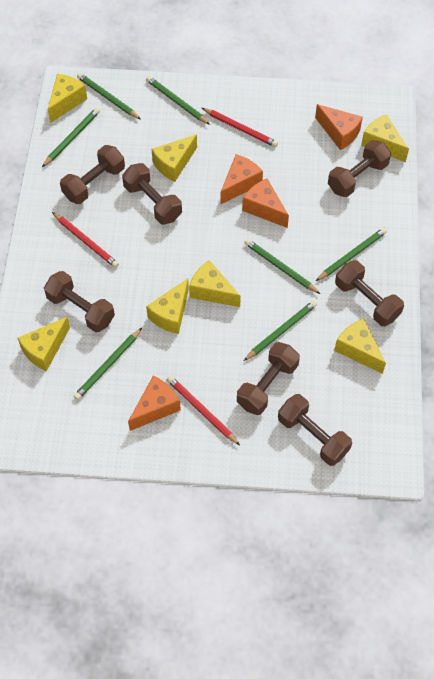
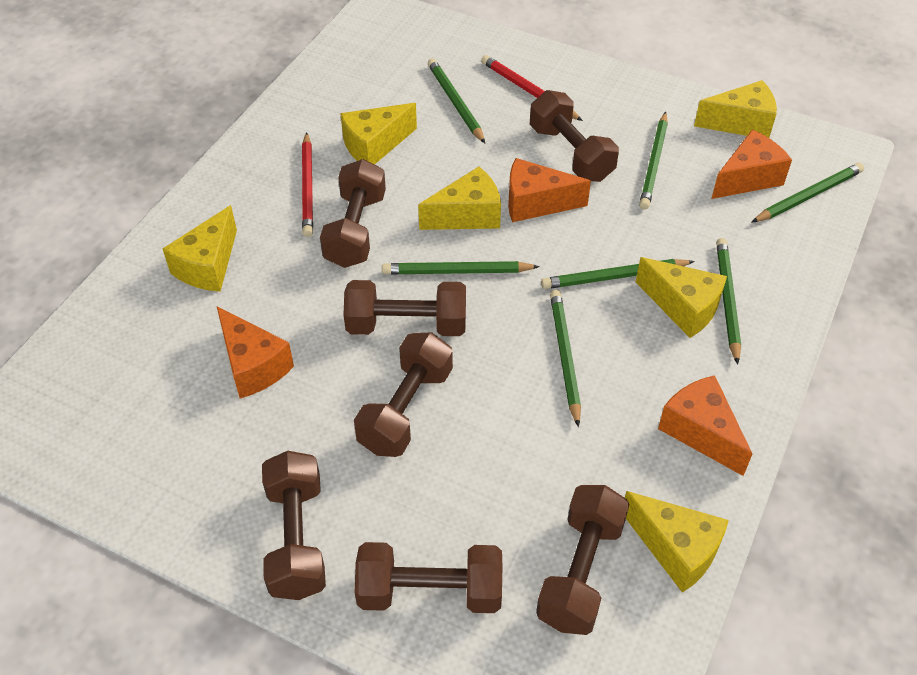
red pencil: 3 -> 2
yellow cheese: 7 -> 6

